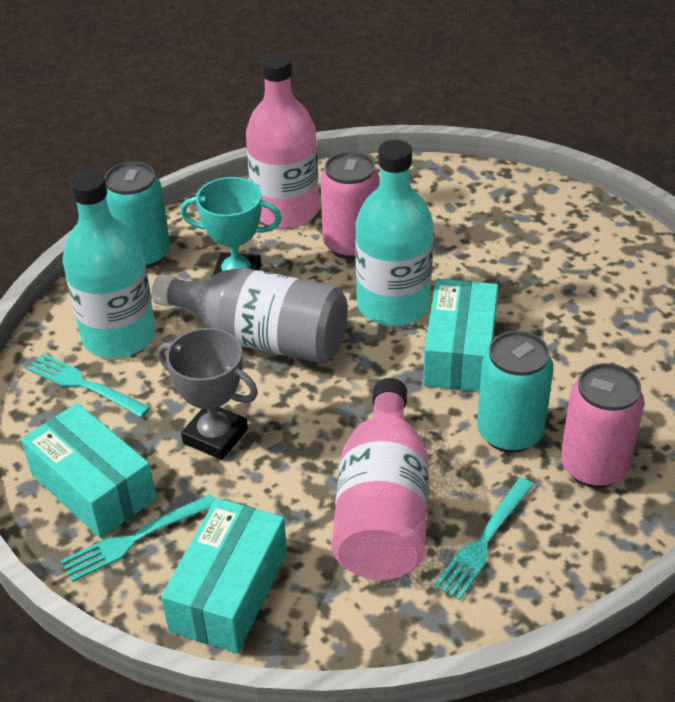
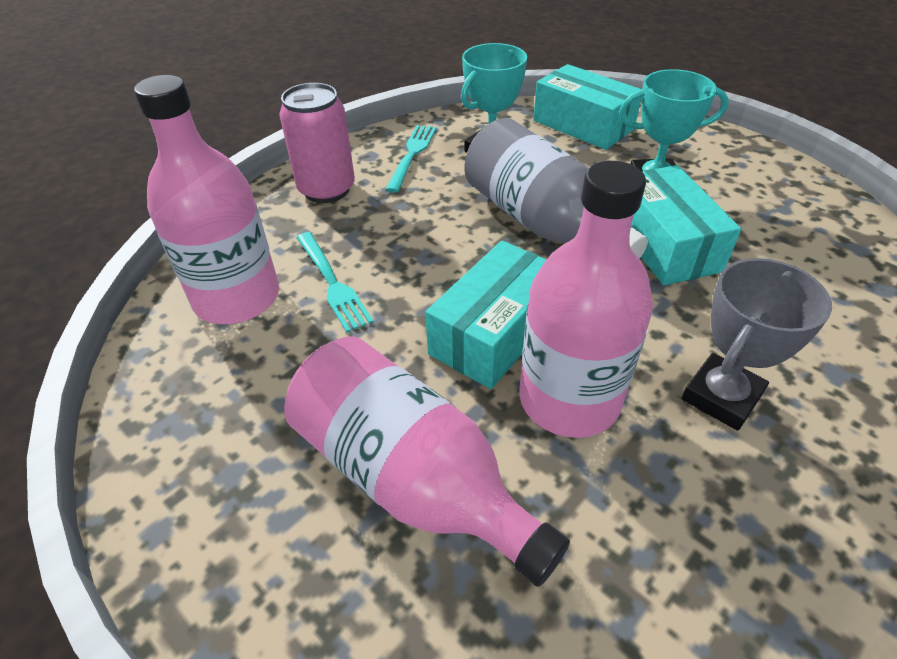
pink bottle: 2 -> 3
pink can: 2 -> 1
turquoise bottle: 2 -> 0
turquoise can: 2 -> 0
turquoise fork: 3 -> 2
turquoise trophy: 1 -> 2

